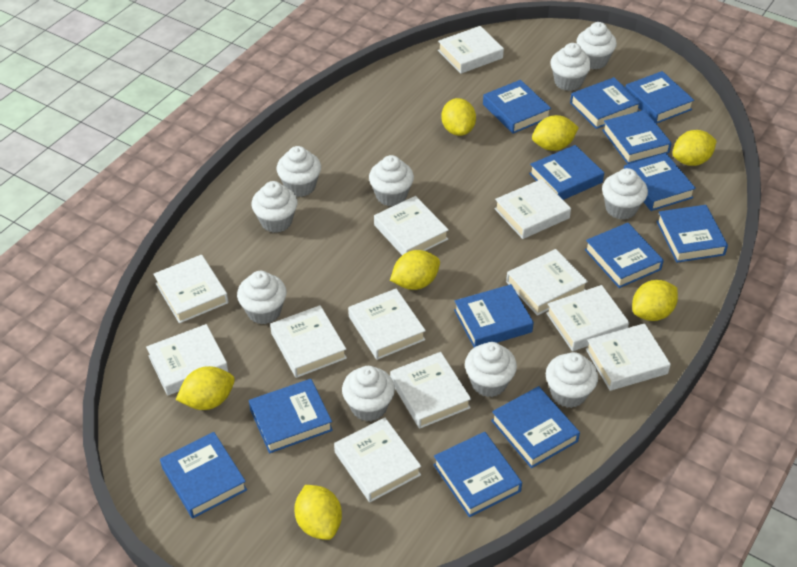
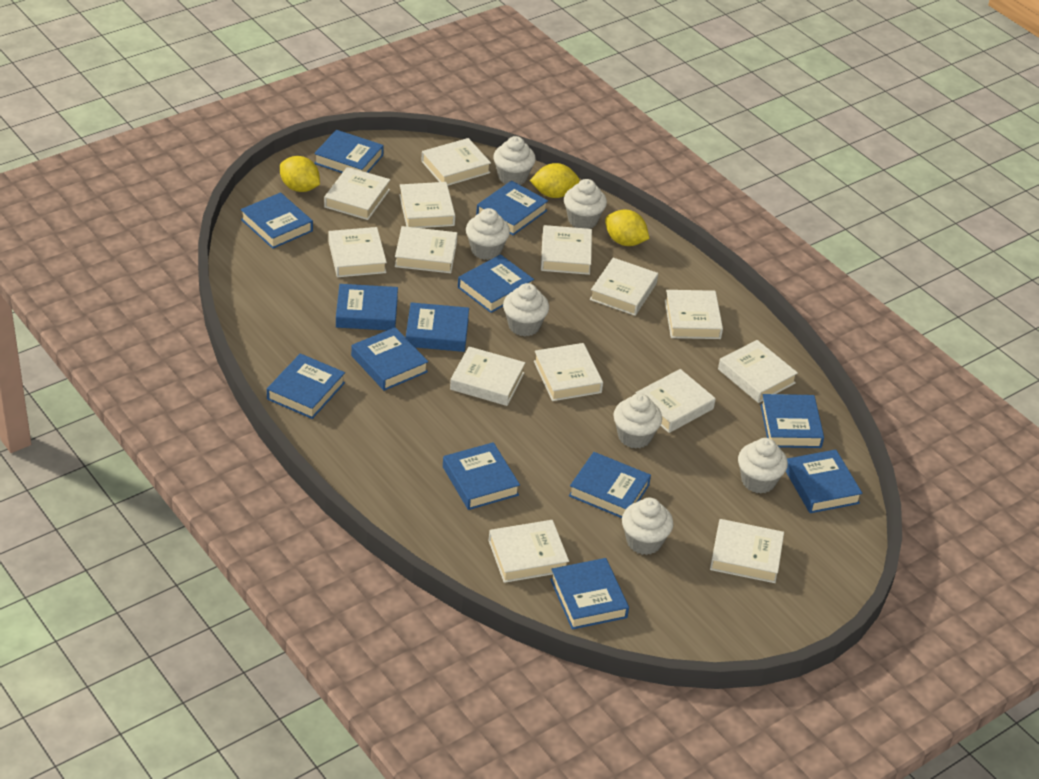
white book: 12 -> 14
white cupcake: 10 -> 7
yellow lemon: 7 -> 3

